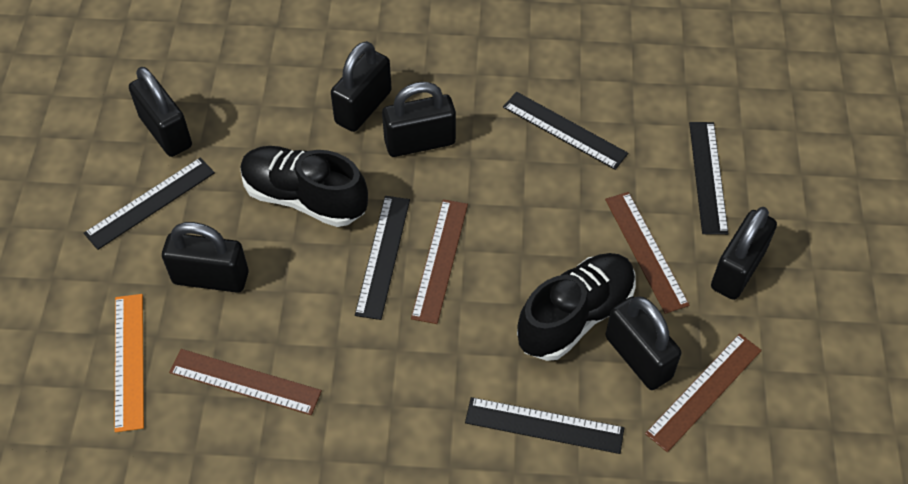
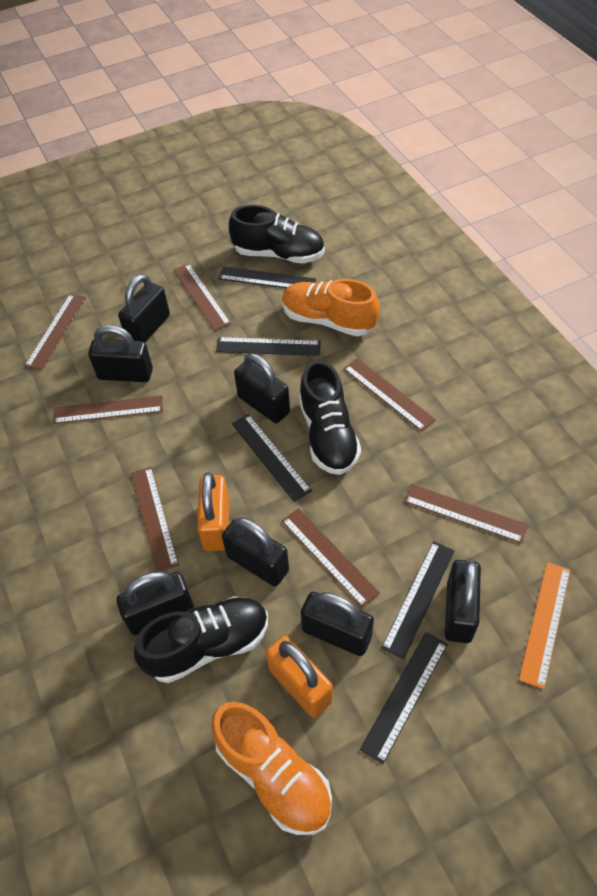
black padlock: 6 -> 7
black shoe: 2 -> 3
brown ruler: 4 -> 7
orange padlock: 0 -> 2
orange shoe: 0 -> 2

